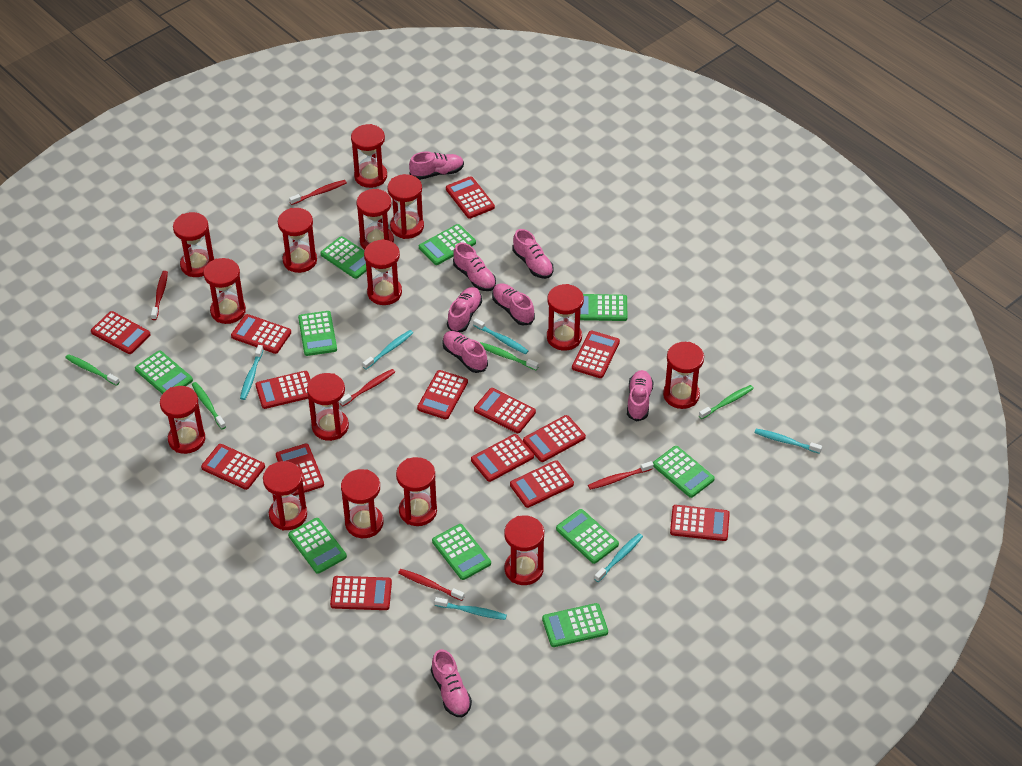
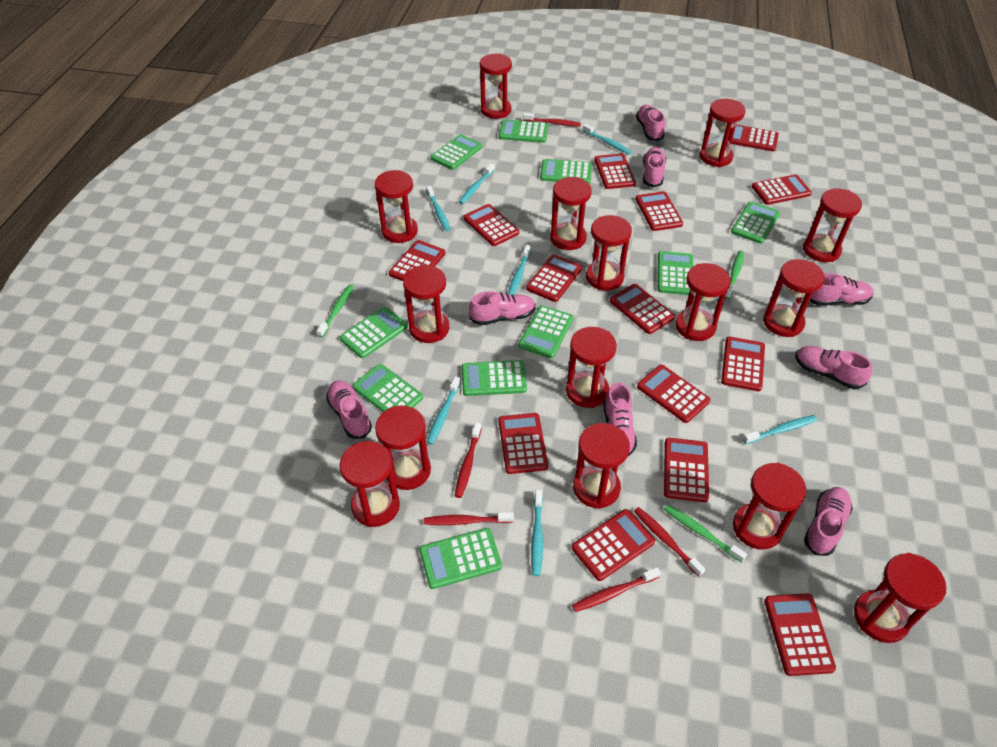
green toothbrush: 4 -> 3
turquoise toothbrush: 6 -> 7

